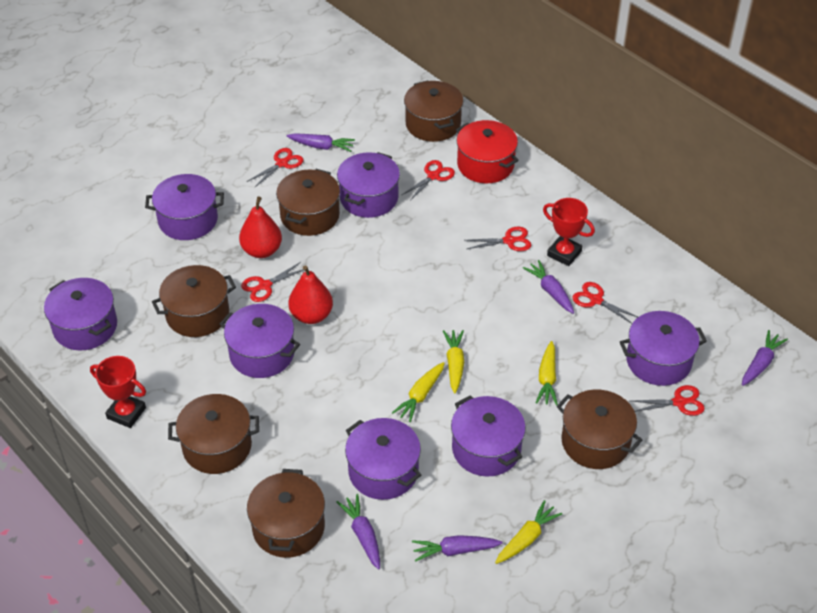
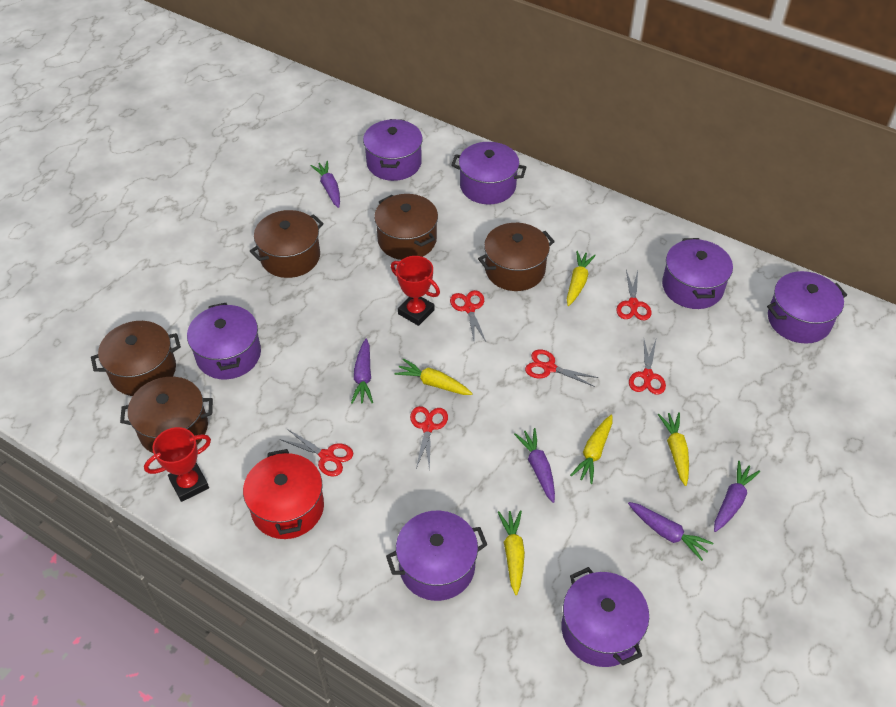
brown pot: 6 -> 5
red pear: 2 -> 0
yellow carrot: 4 -> 5

